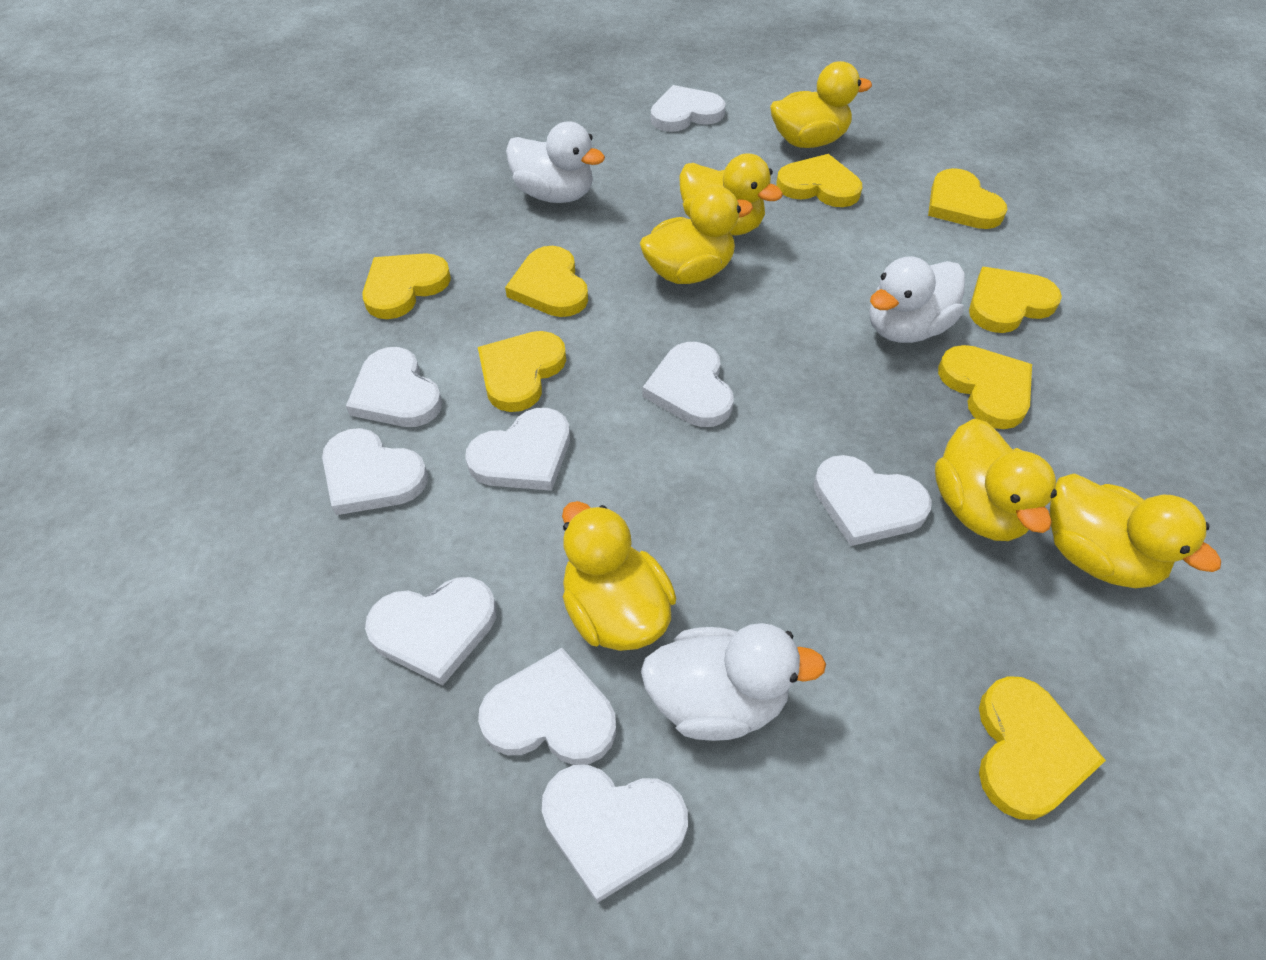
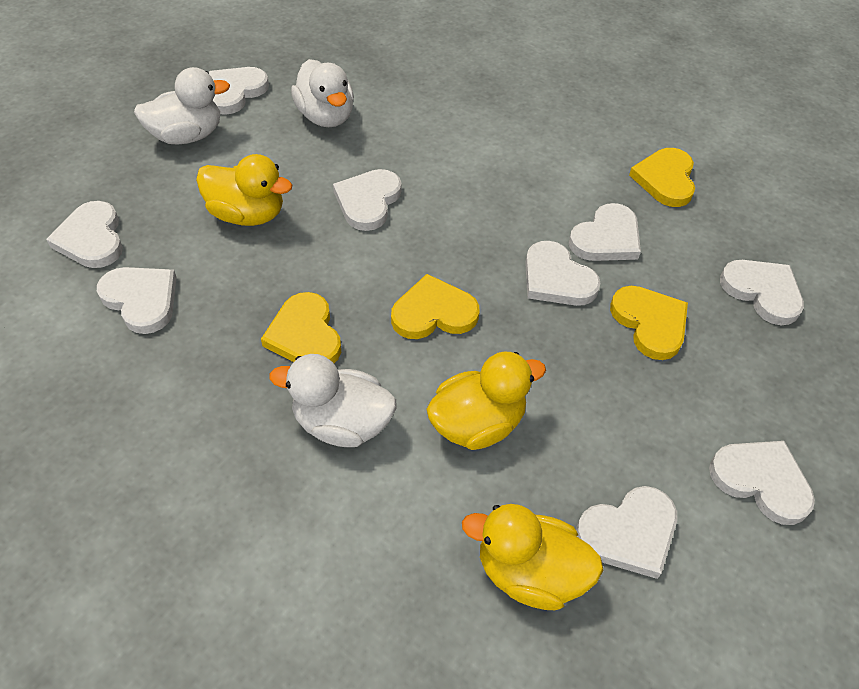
yellow duck: 6 -> 3
yellow heart: 8 -> 4

